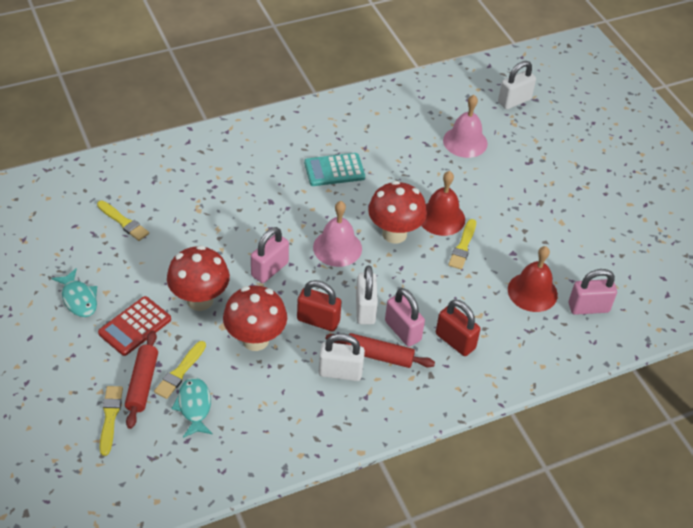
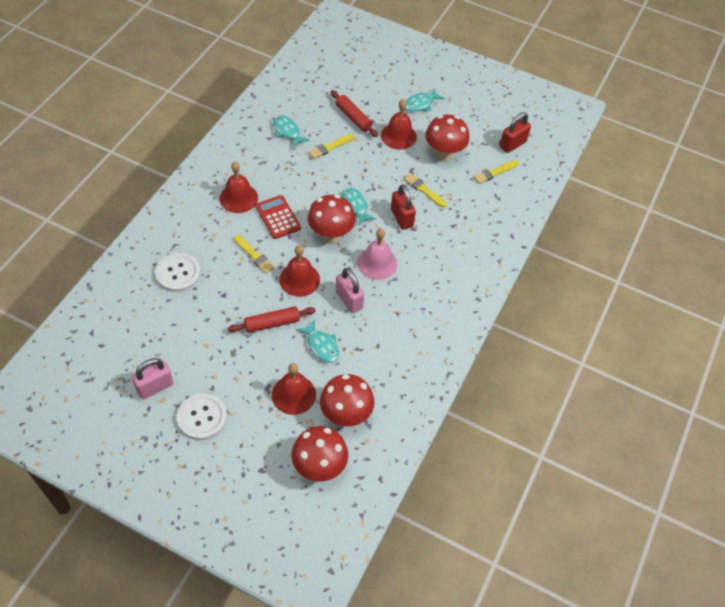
pink bell: 2 -> 1
pink padlock: 3 -> 2
red bell: 2 -> 4
red mushroom: 3 -> 4
turquoise calculator: 1 -> 0
turquoise fish: 2 -> 4
white button: 0 -> 2
white padlock: 3 -> 0

